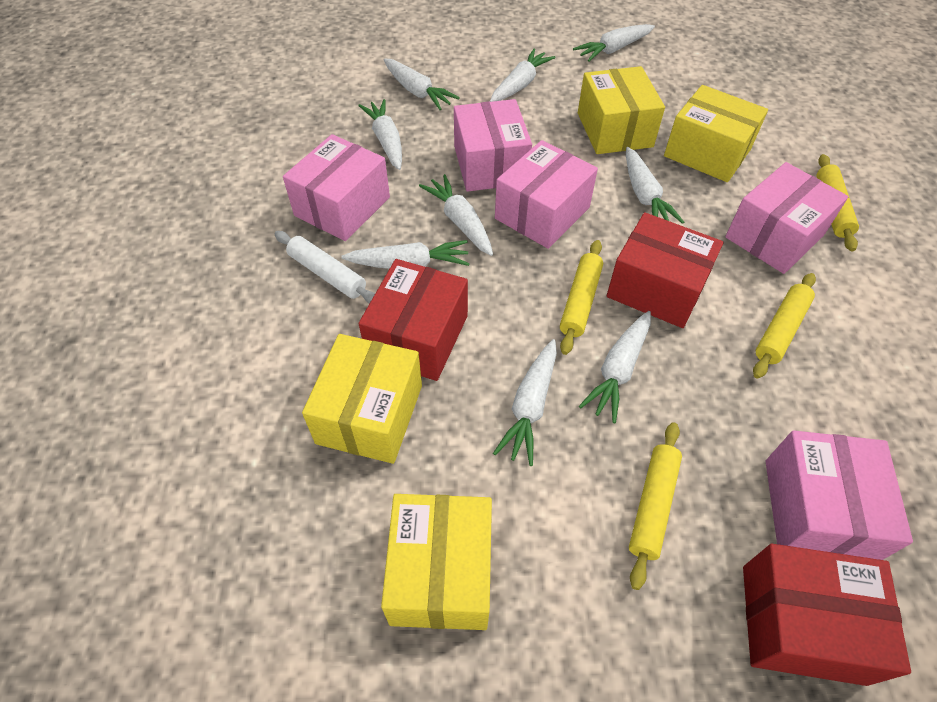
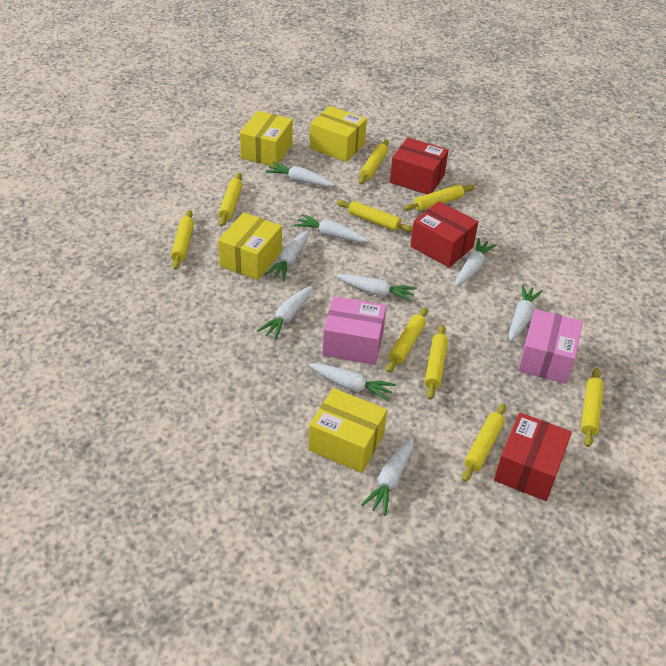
pink box: 5 -> 2
white rolling pin: 1 -> 0
yellow rolling pin: 4 -> 9

